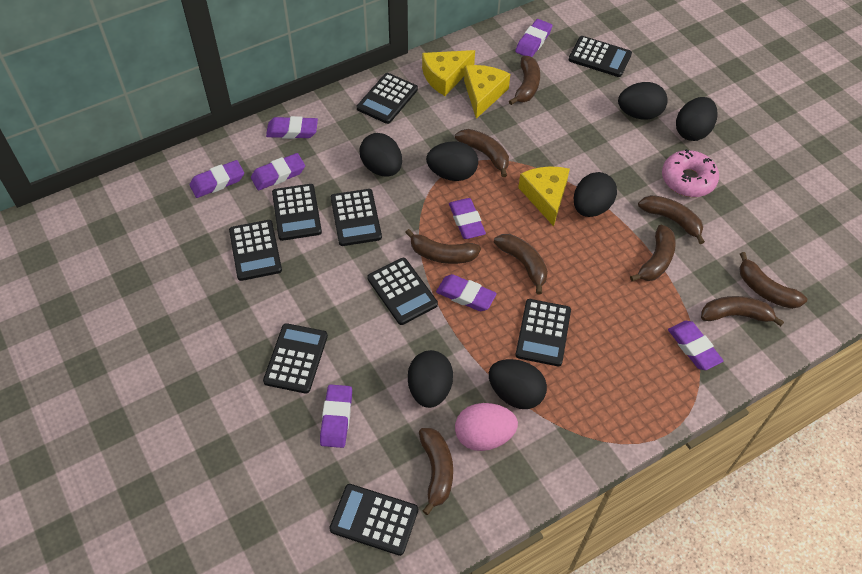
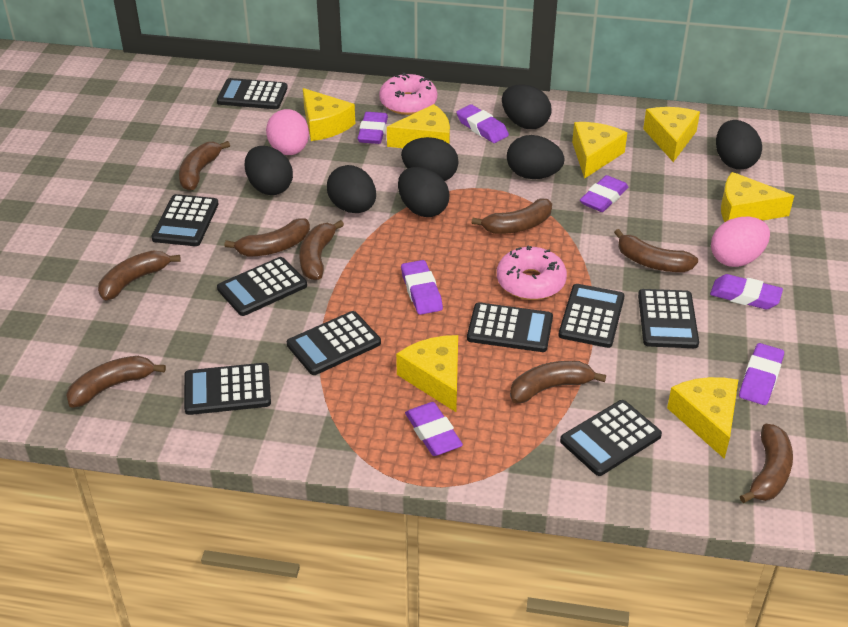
pink donut: 1 -> 2
pink egg: 1 -> 2
purple eraser: 8 -> 7
yellow cheese: 3 -> 7

